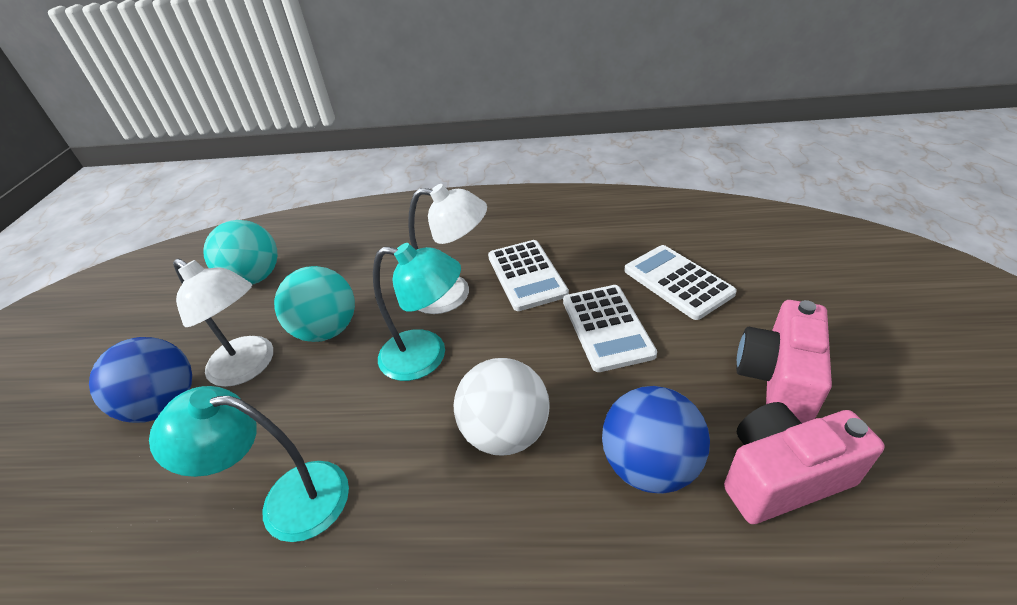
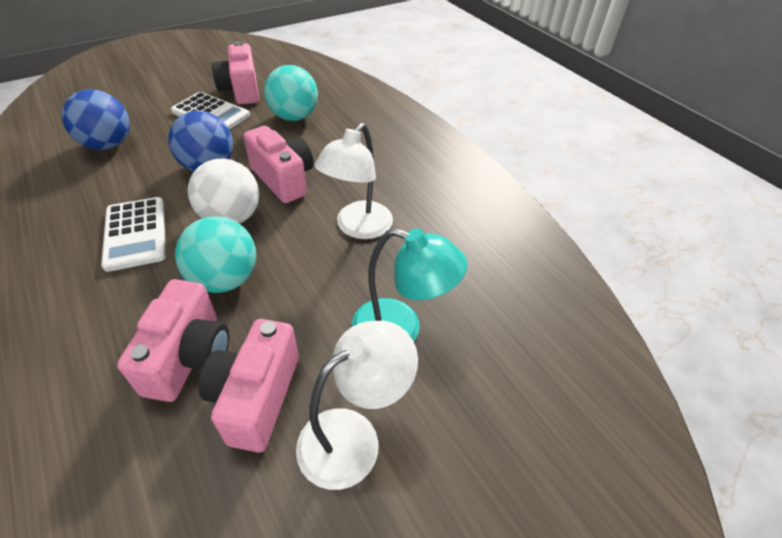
pink camera: 2 -> 4
turquoise lamp: 2 -> 1
white calculator: 3 -> 2

